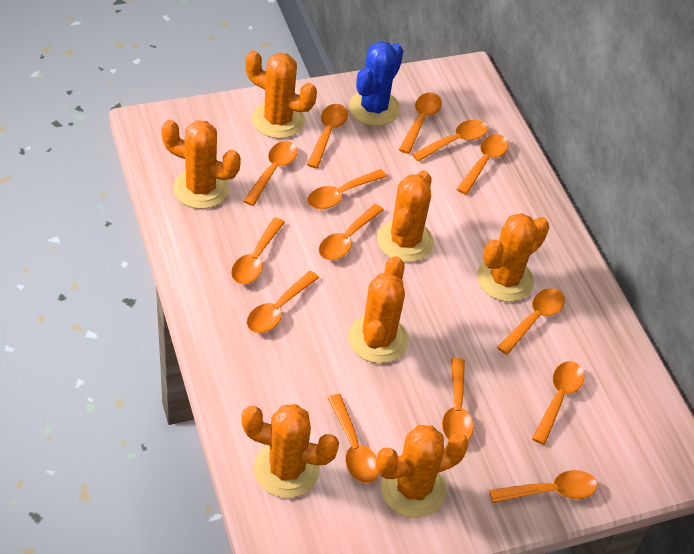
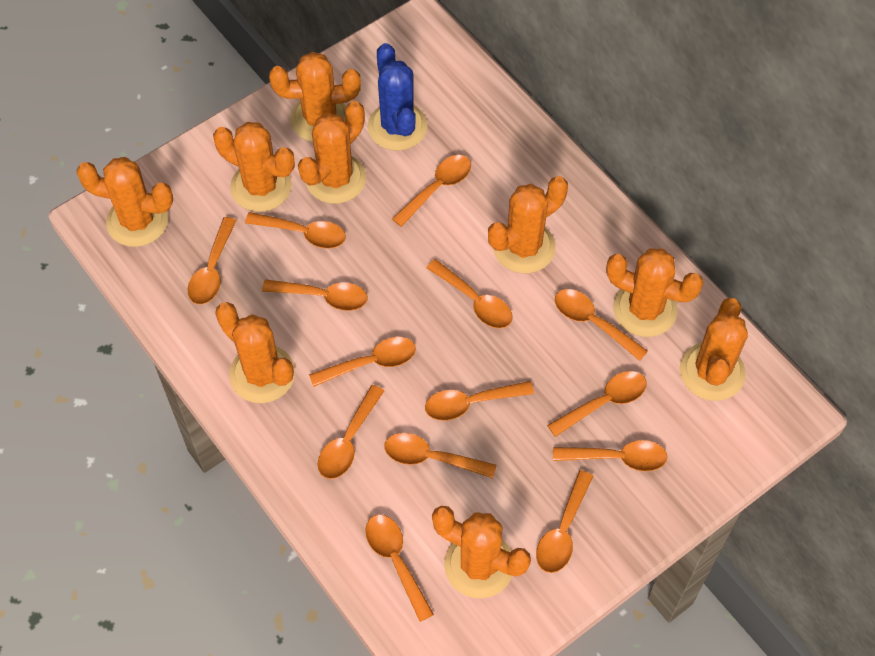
orange cactus: 7 -> 9

